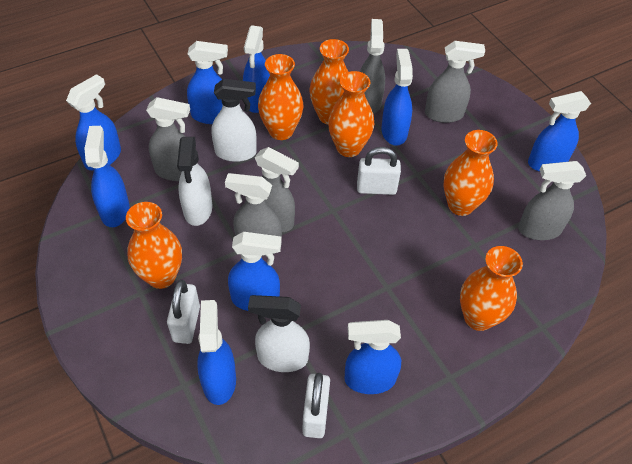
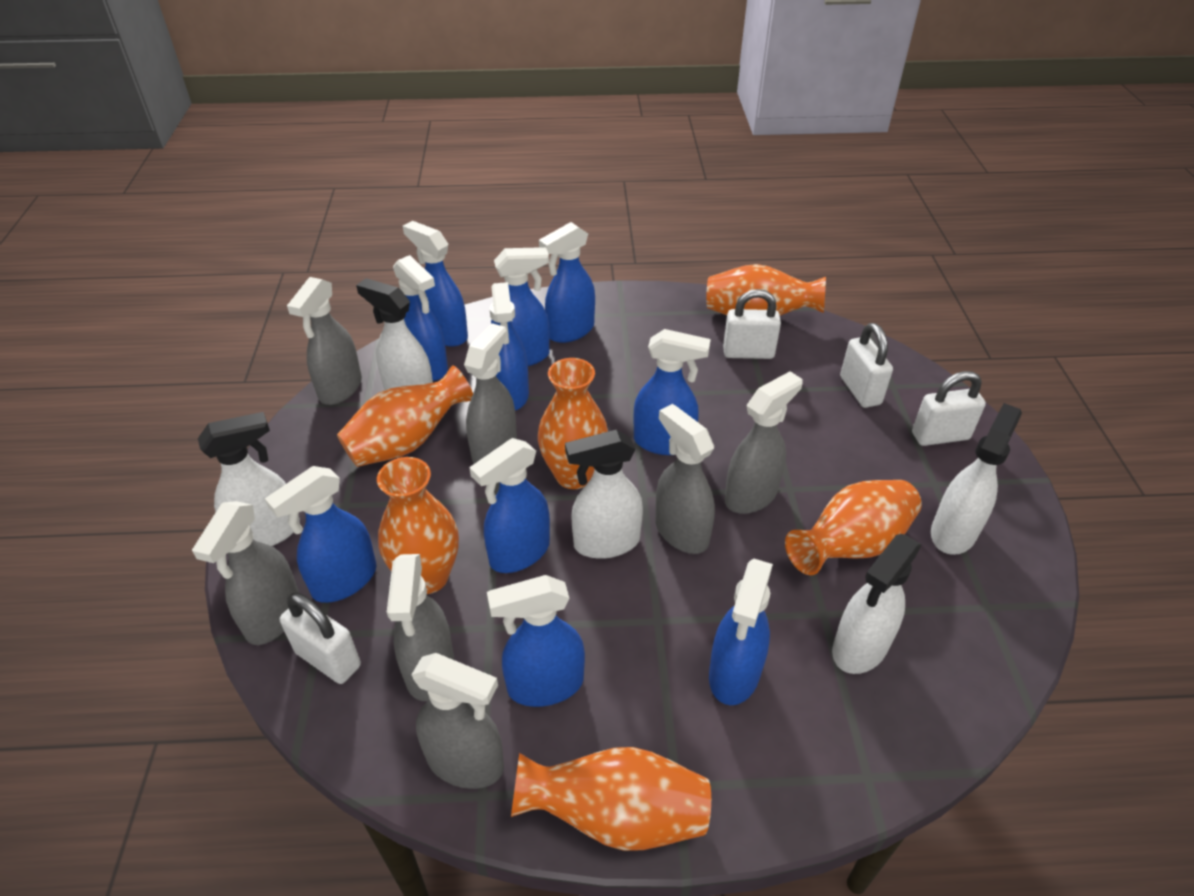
blue spray bottle: 9 -> 10
grey spray bottle: 6 -> 7
white padlock: 3 -> 4
white spray bottle: 3 -> 5

